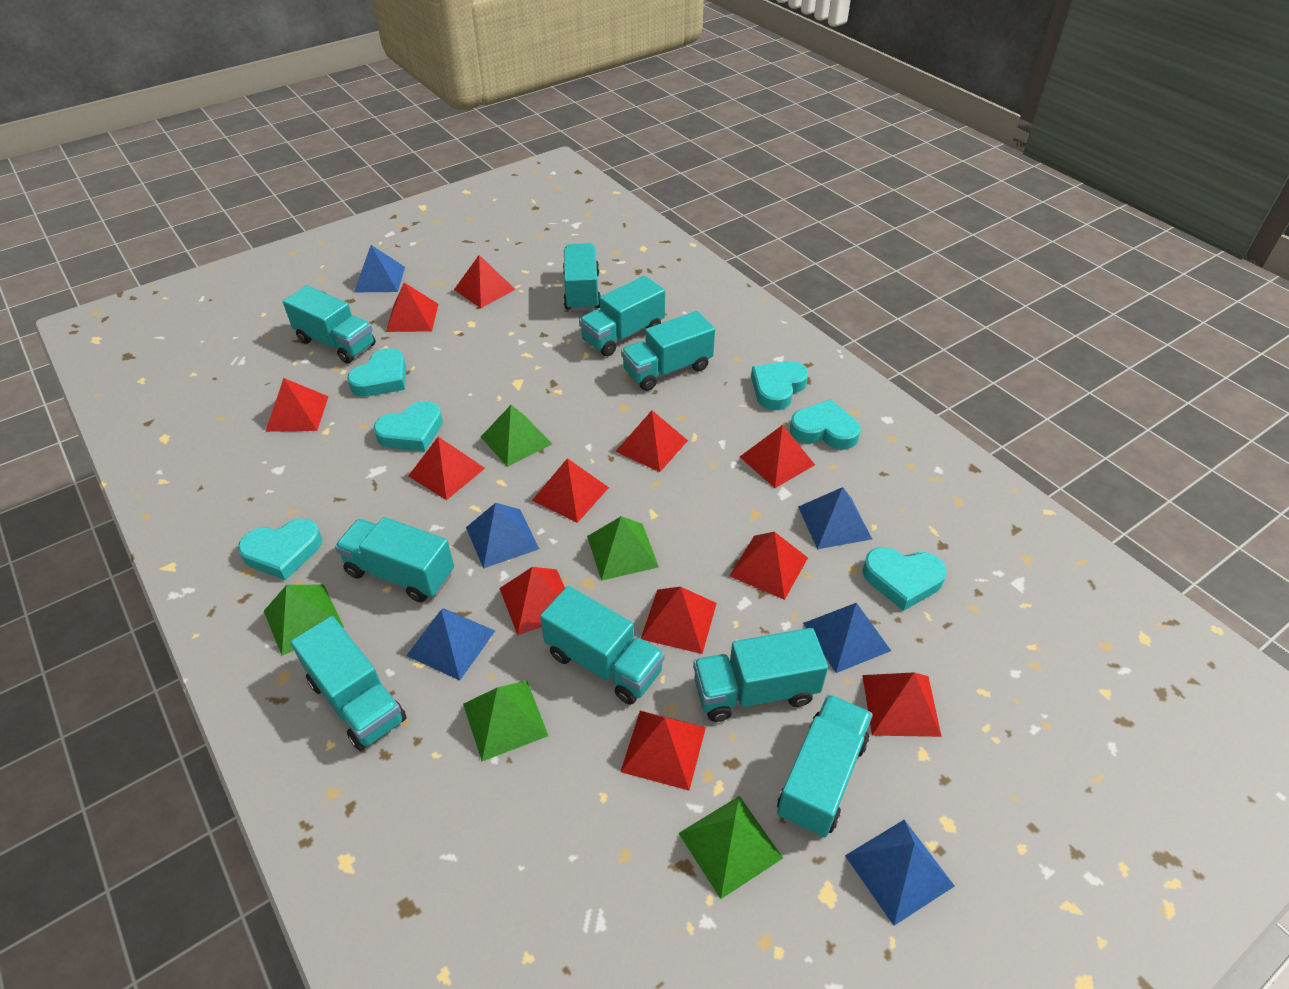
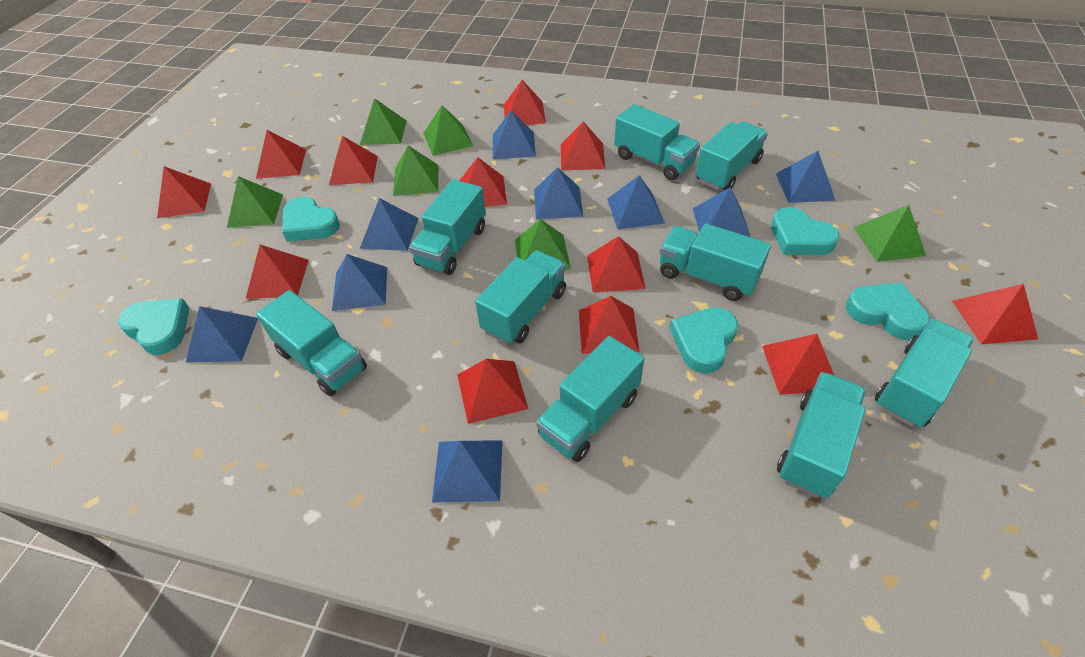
blue pyramid: 6 -> 9
green pyramid: 5 -> 6
turquoise heart: 6 -> 5

